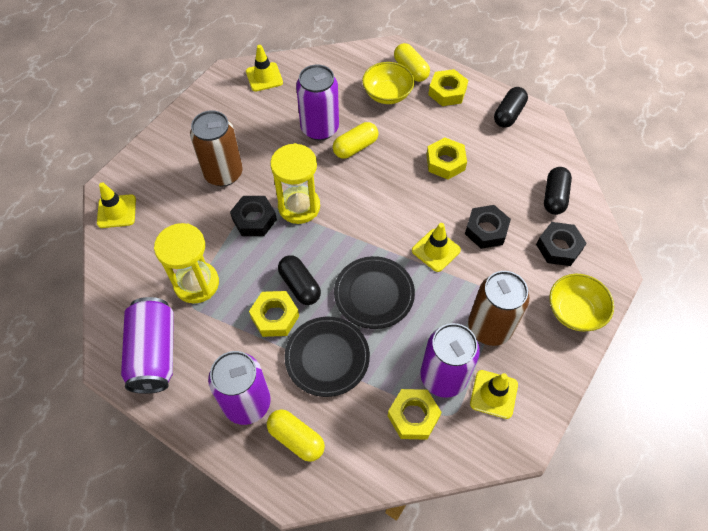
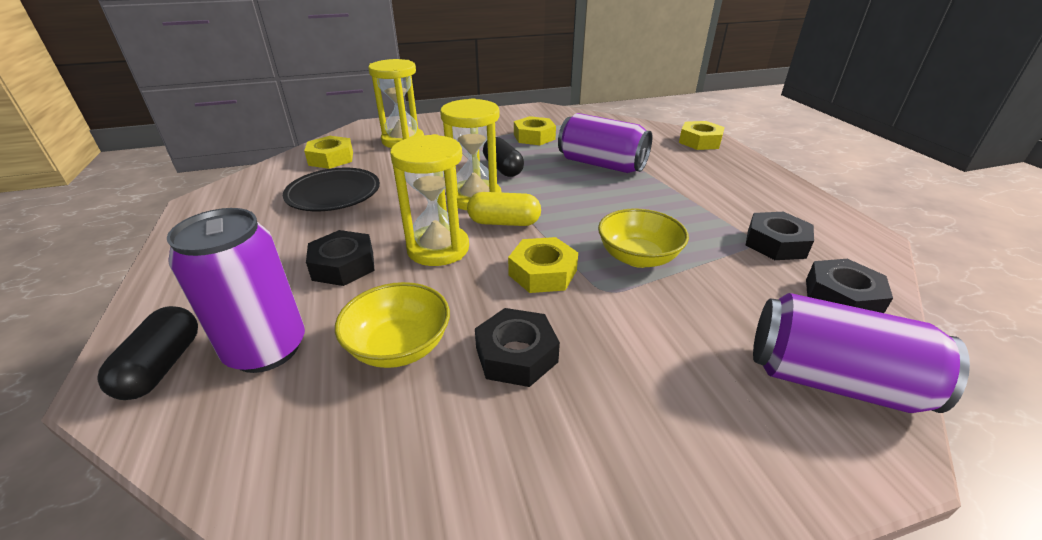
black capsule: 3 -> 2
black nut: 3 -> 4
black plate: 2 -> 1
brown can: 2 -> 0
purple can: 4 -> 3
yellow capsule: 3 -> 1
yellow hourglass: 2 -> 3
yellow traffic cone: 4 -> 0

